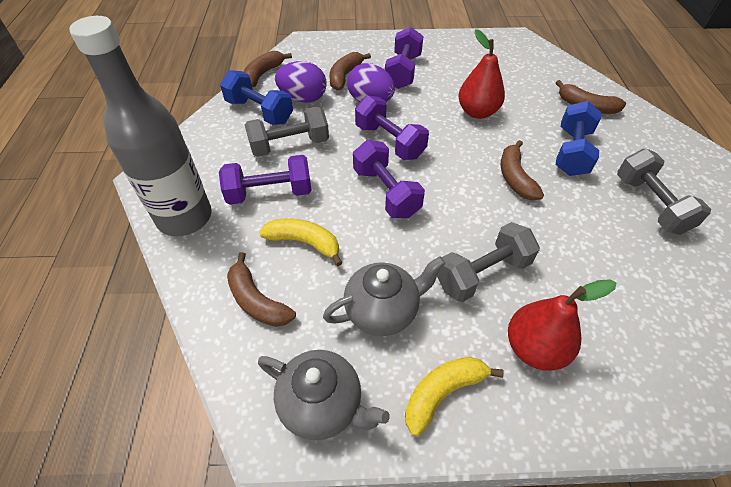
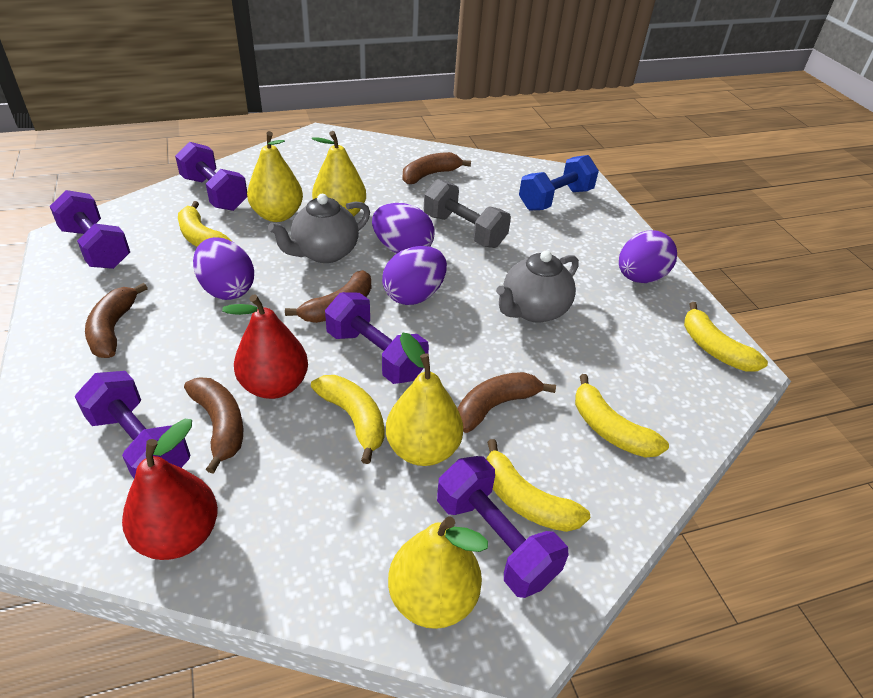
blue dumbbell: 2 -> 1
grey bottle: 1 -> 0
grey dumbbell: 3 -> 1
purple dumbbell: 4 -> 5
purple egg: 2 -> 4
yellow banana: 2 -> 5
yellow pear: 0 -> 4

